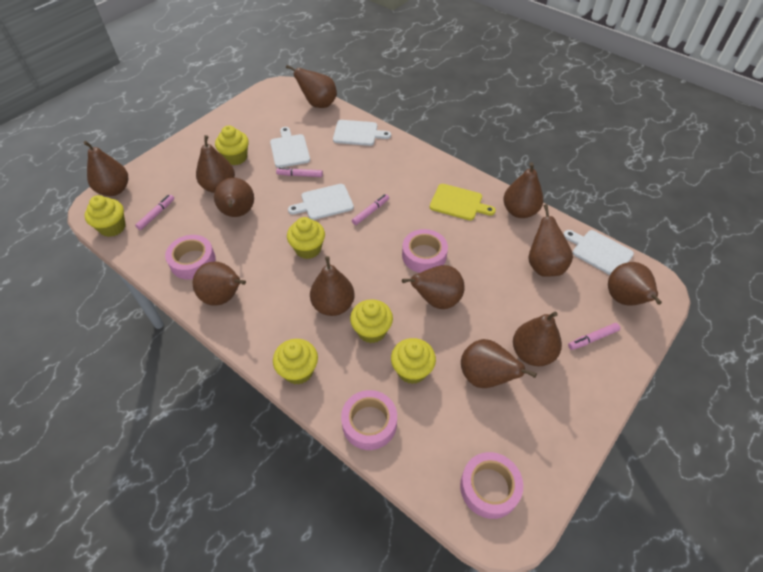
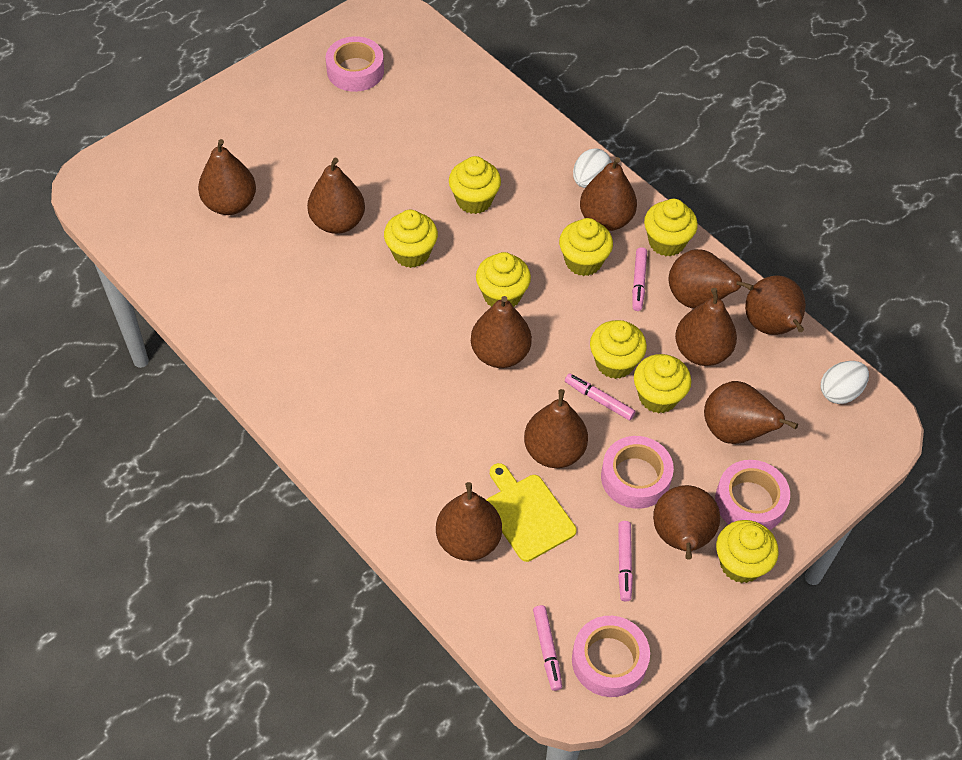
brown pear: 12 -> 11
white cutting board: 4 -> 0
white egg: 0 -> 2
yellow cupcake: 6 -> 8

